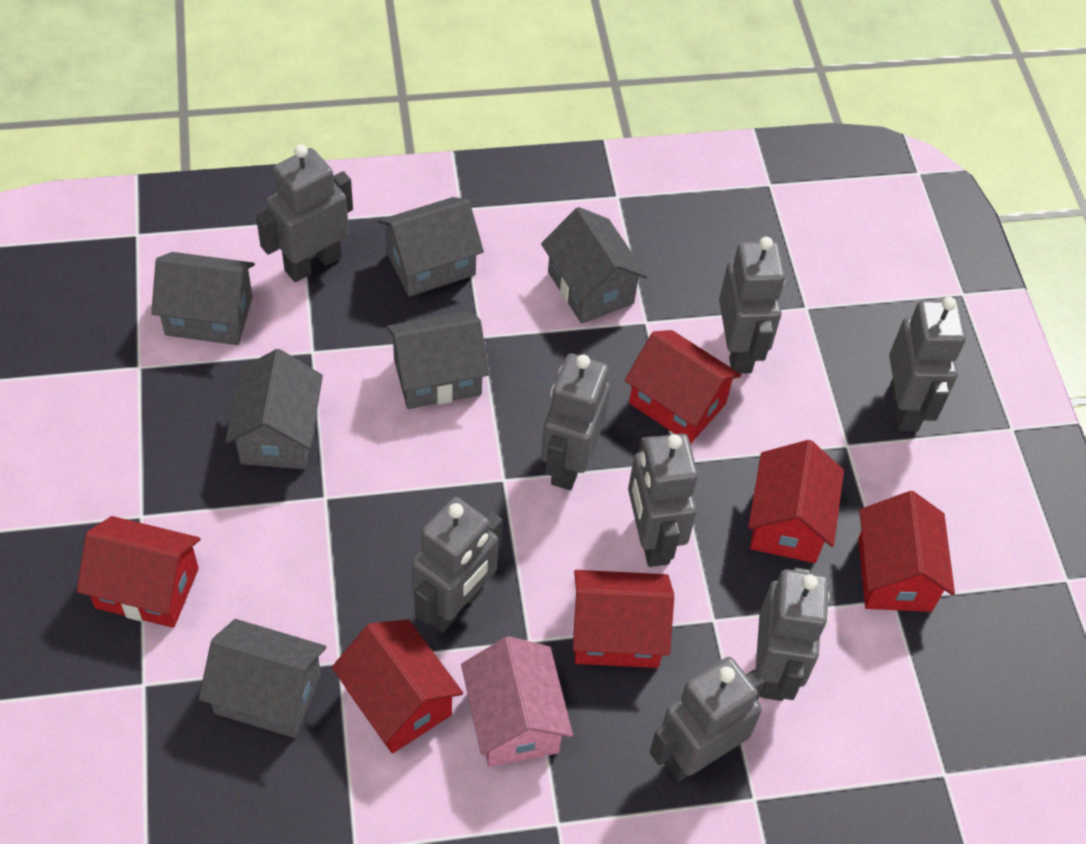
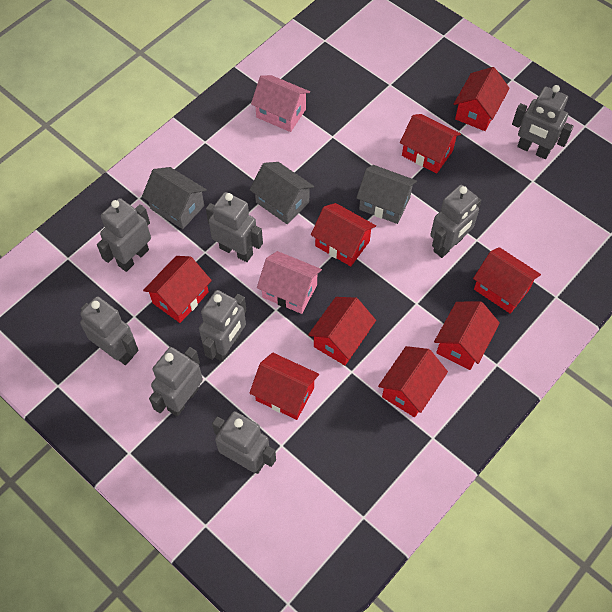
grey house: 6 -> 3
pink house: 1 -> 2
red house: 6 -> 9

